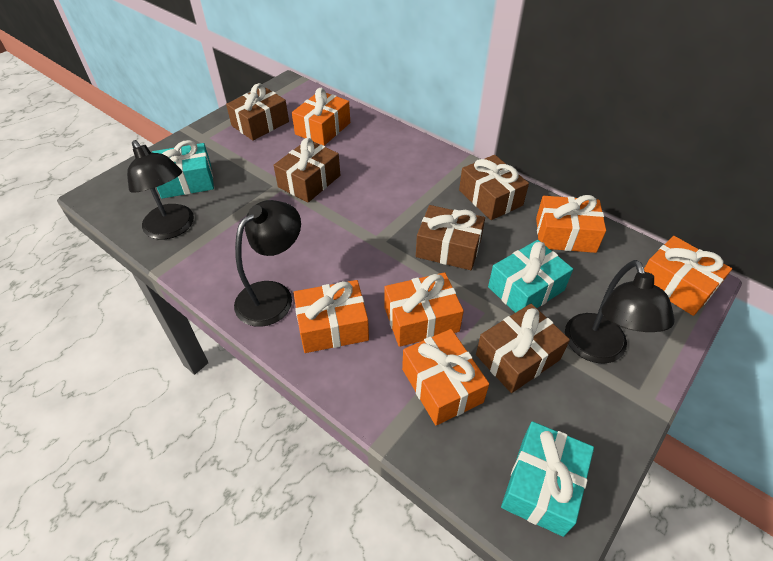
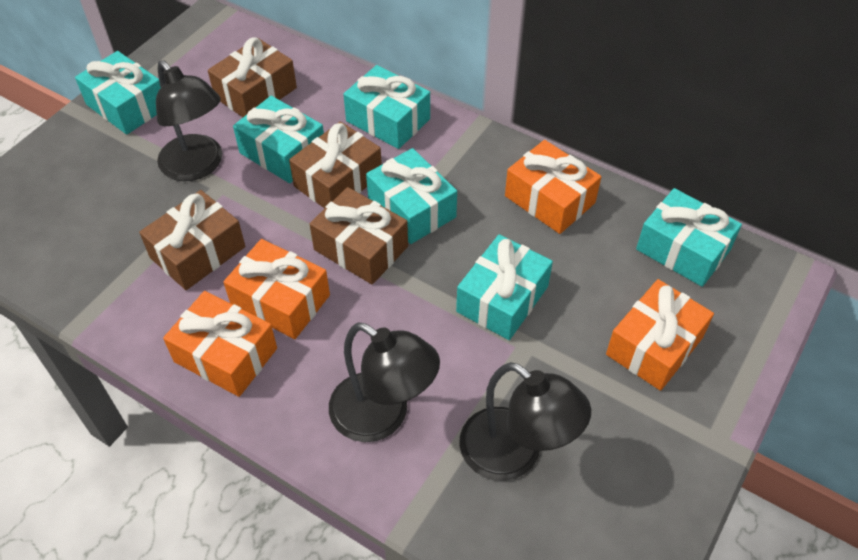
brown gift: 5 -> 4
orange gift: 6 -> 4
turquoise gift: 3 -> 6

